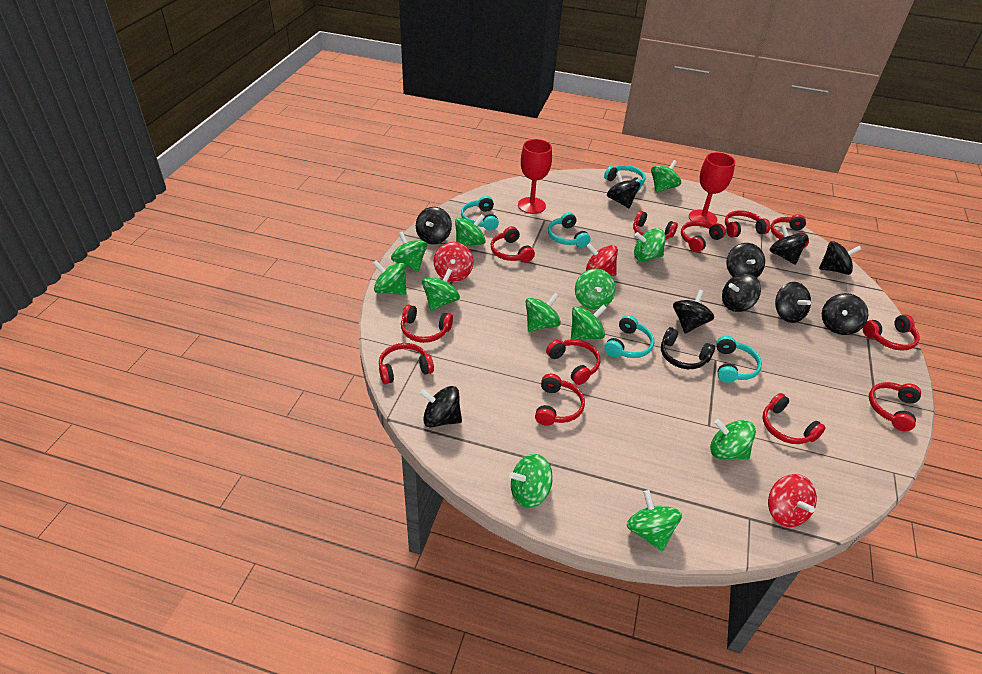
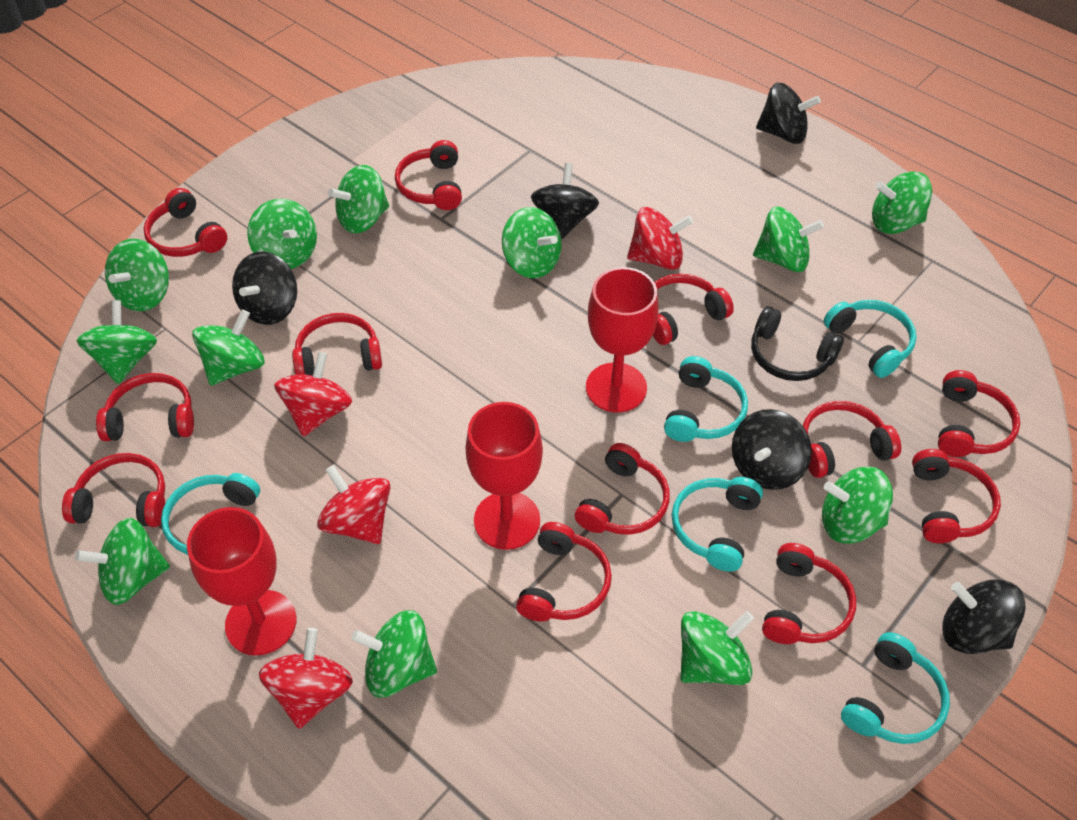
black spinning top: 10 -> 5
red goblet: 2 -> 3
red spinning top: 3 -> 4

